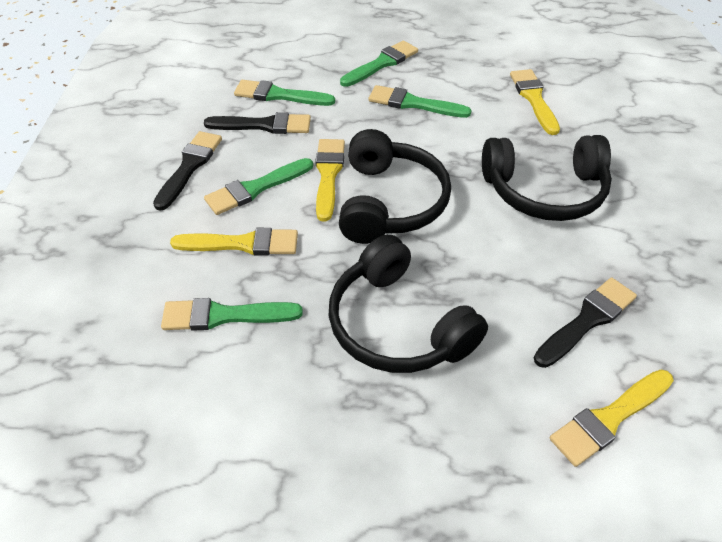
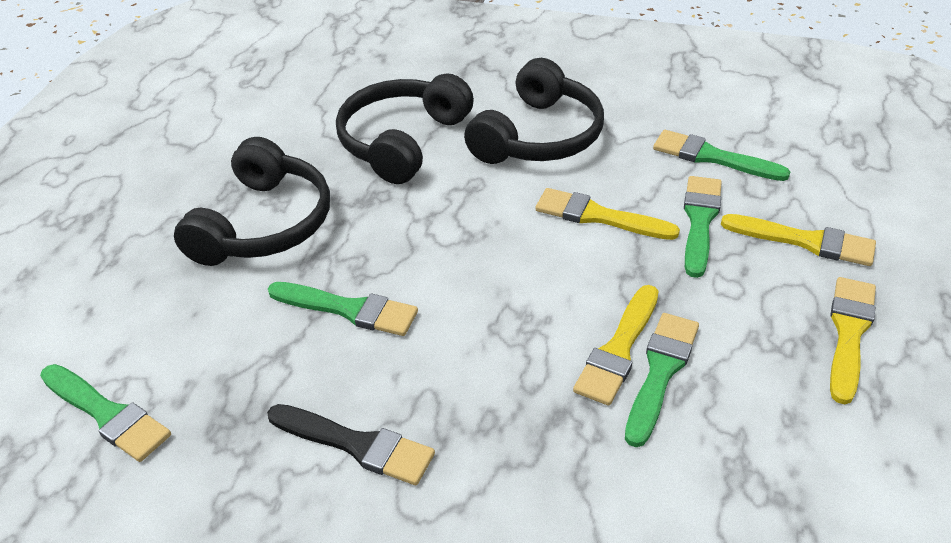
black brush: 3 -> 1

